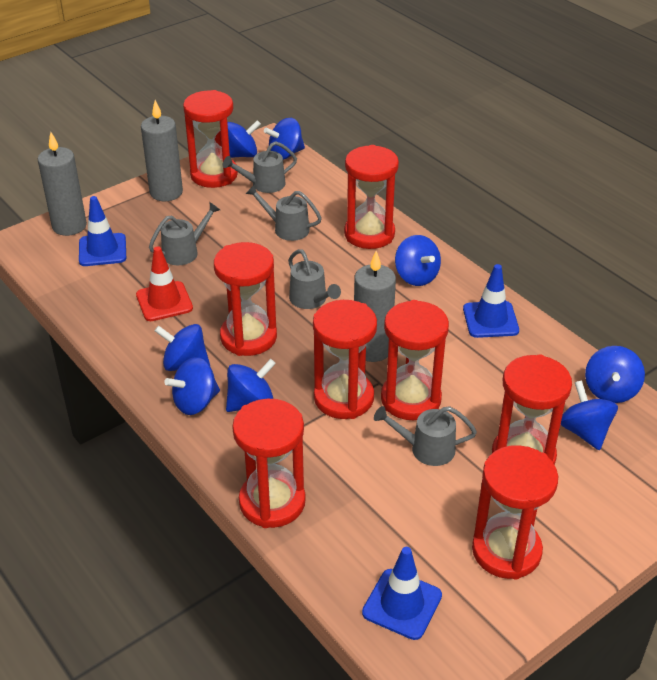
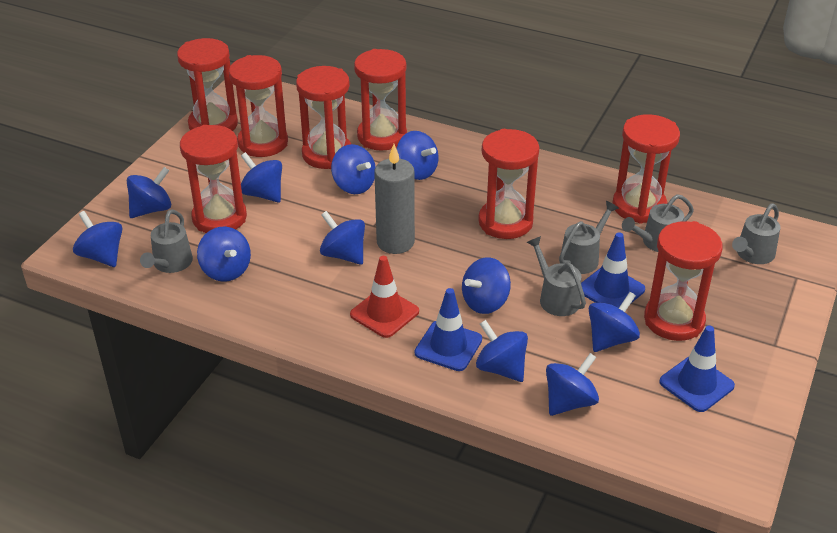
blue spinning top: 8 -> 11
grey candle: 3 -> 1

